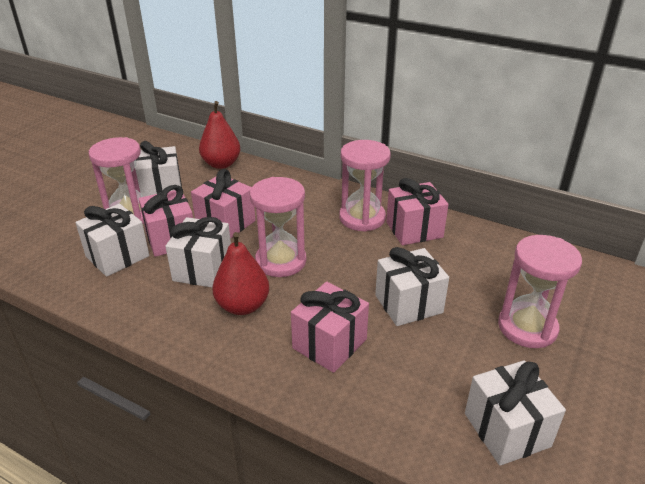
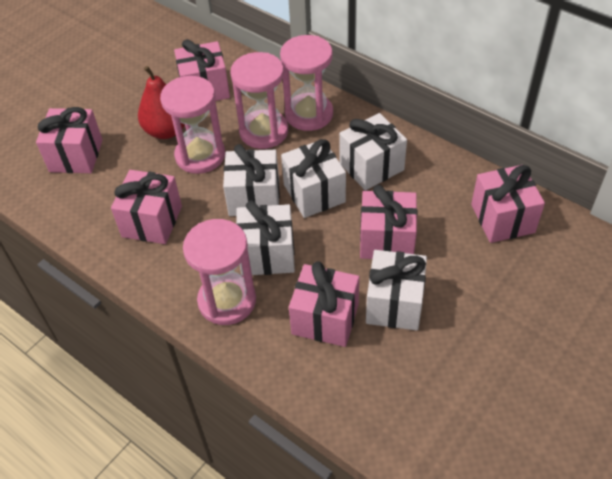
pink gift: 4 -> 6
red pear: 2 -> 1

